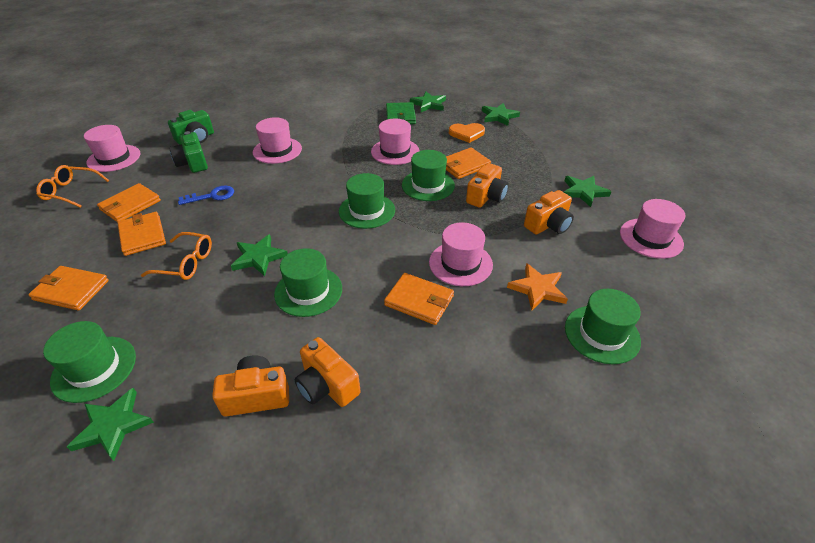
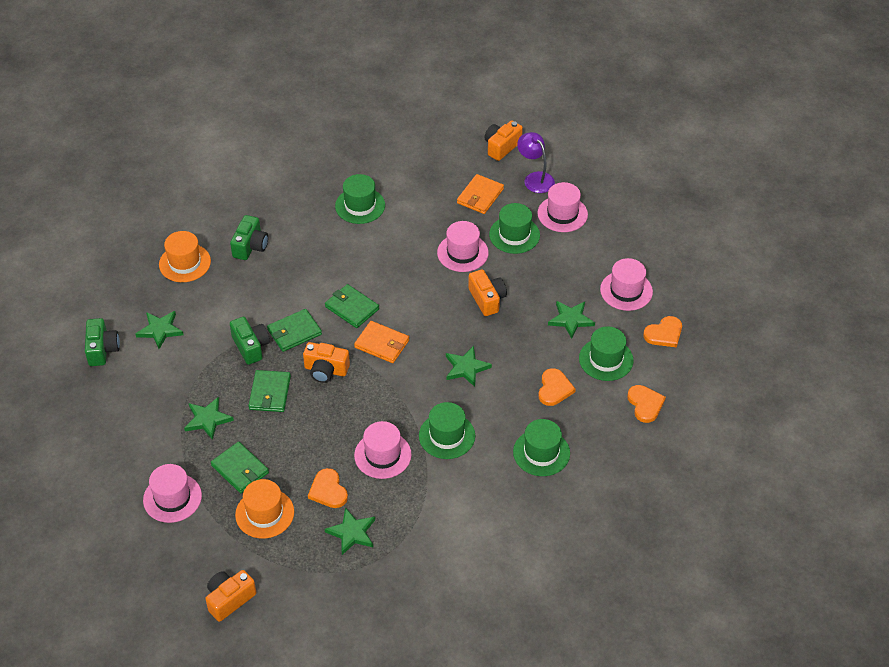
blue key: 1 -> 0
green camera: 2 -> 3
green wallet: 1 -> 4
orange glasses: 2 -> 0
orange hat: 0 -> 2
orange heart: 1 -> 4
orange star: 1 -> 0
orange wallet: 5 -> 2
purple lamp: 0 -> 1

